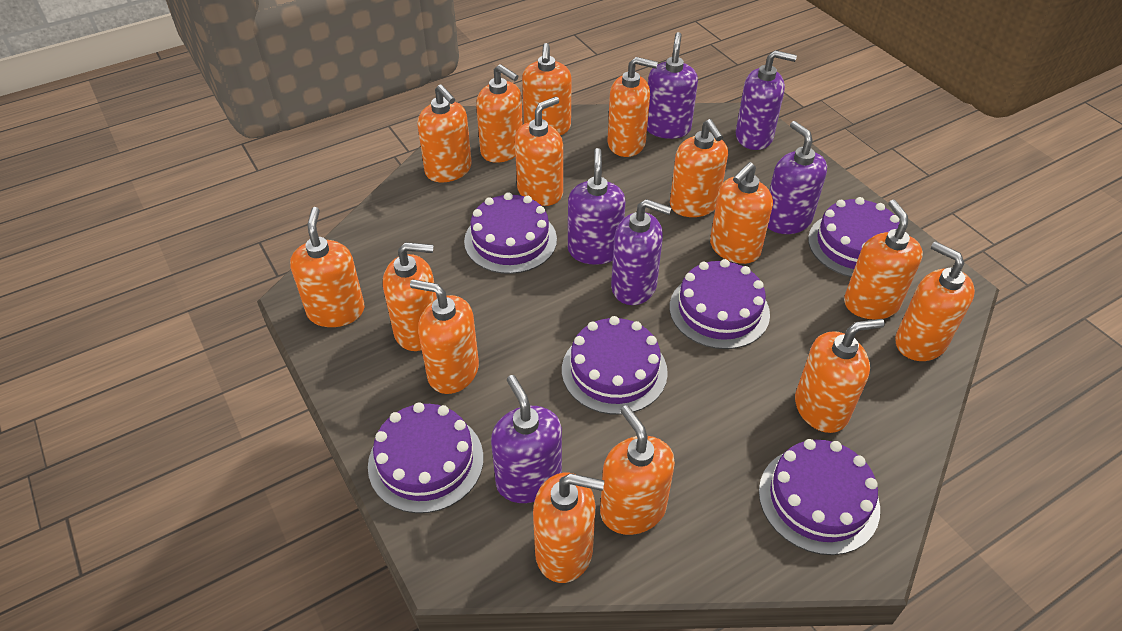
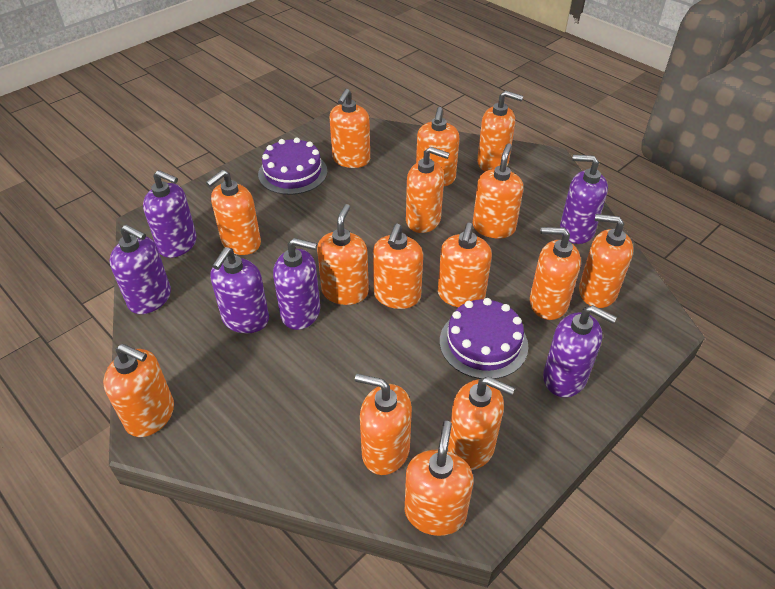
purple cake: 6 -> 2

